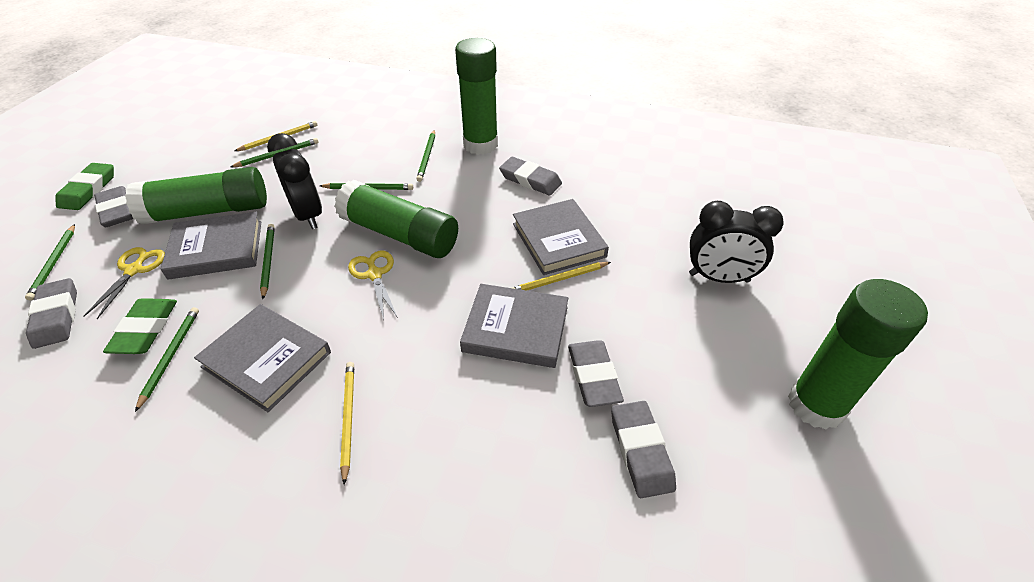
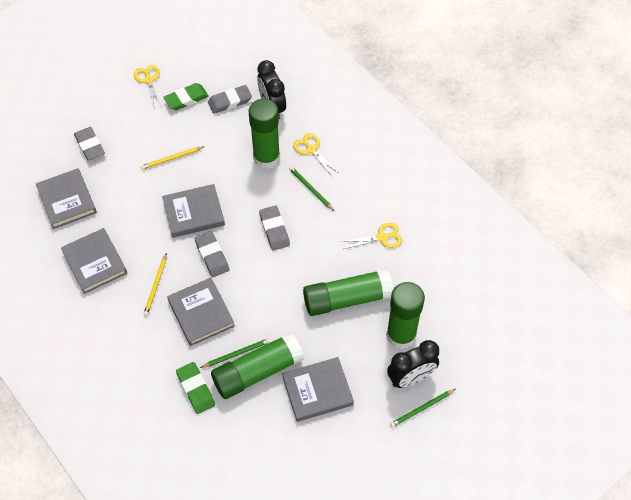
green pencil: 6 -> 3
grey book: 4 -> 5
grey eraser: 5 -> 4
yellow pencil: 3 -> 2
yellow scissors: 2 -> 3

